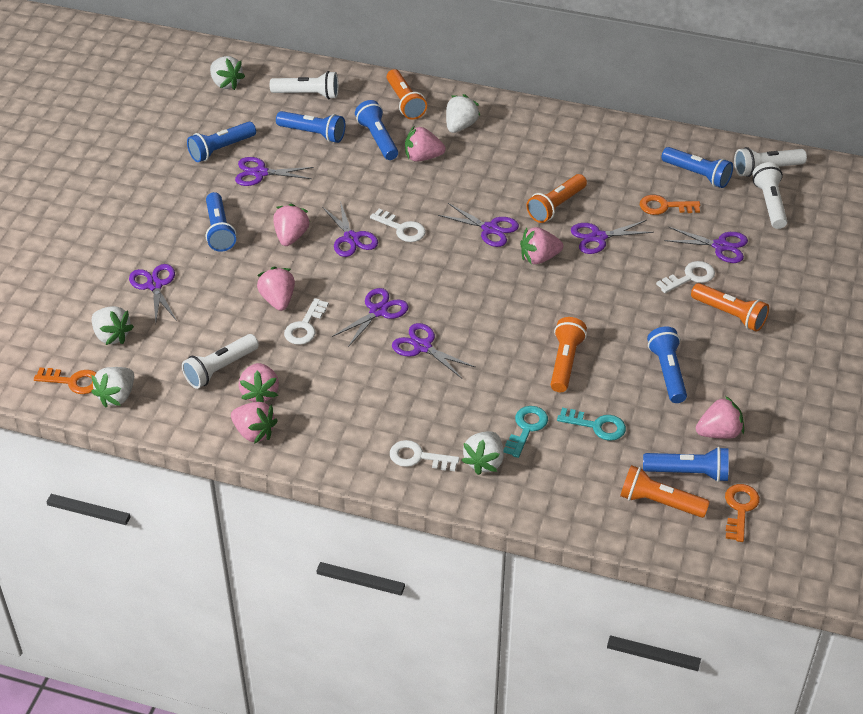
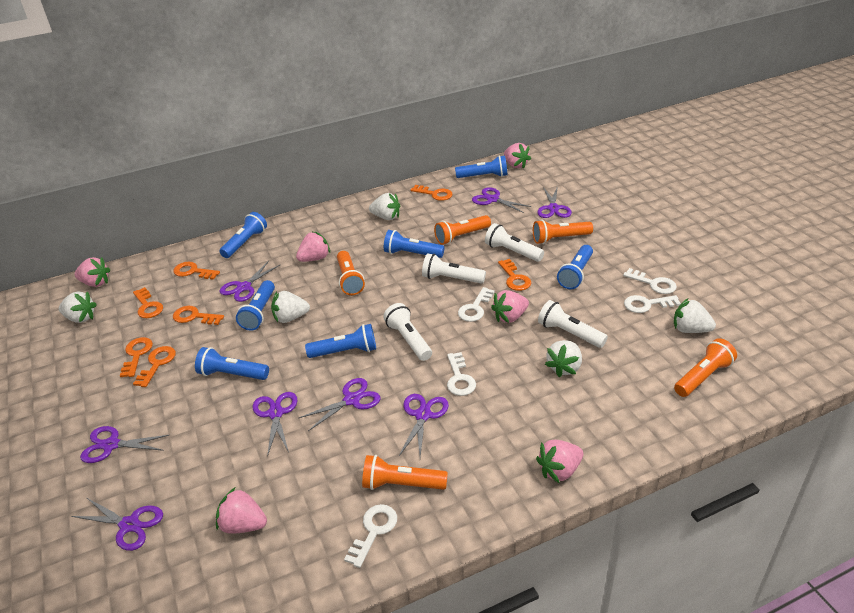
orange key: 3 -> 7
pink strawberry: 7 -> 6
turquoise key: 2 -> 0
white key: 4 -> 5

